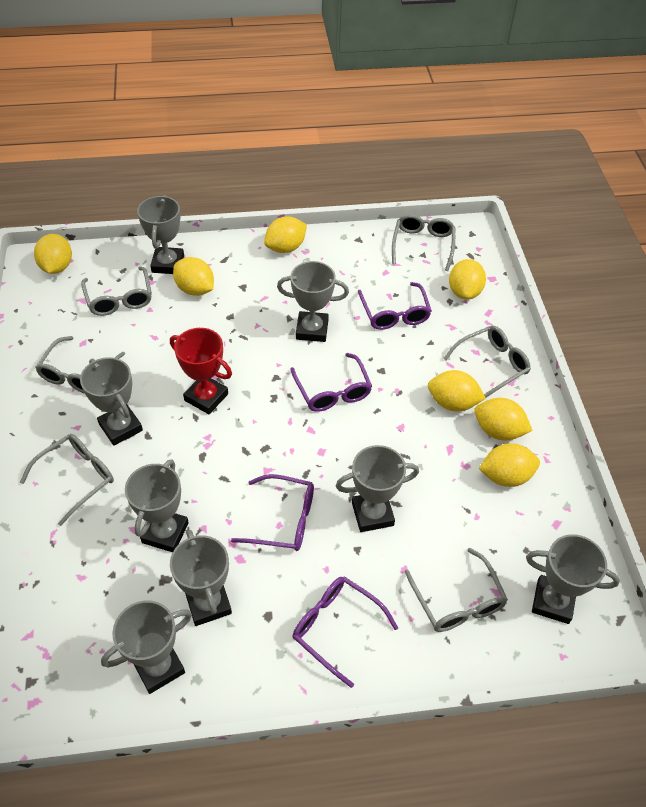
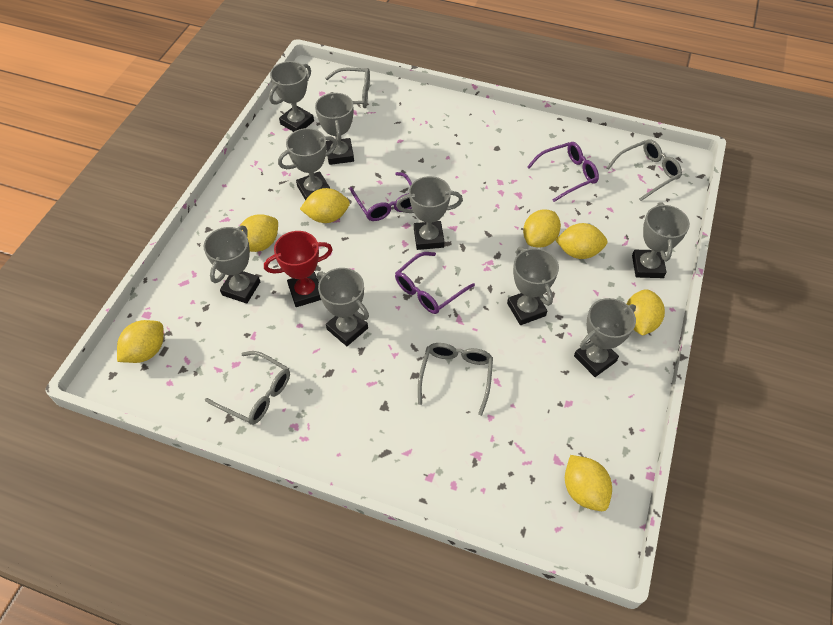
grey glasses: 6 -> 4
grey trophy: 8 -> 9
purple glasses: 4 -> 3

